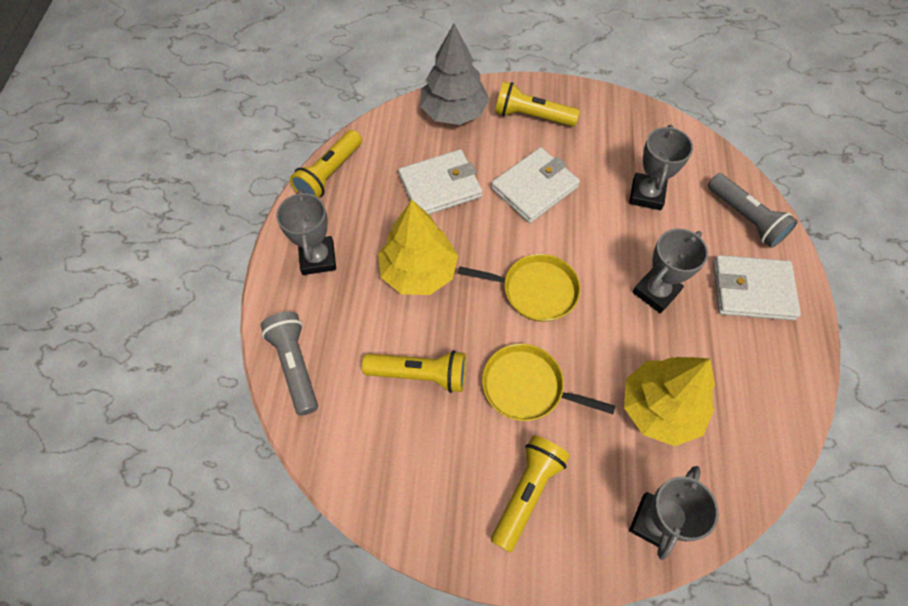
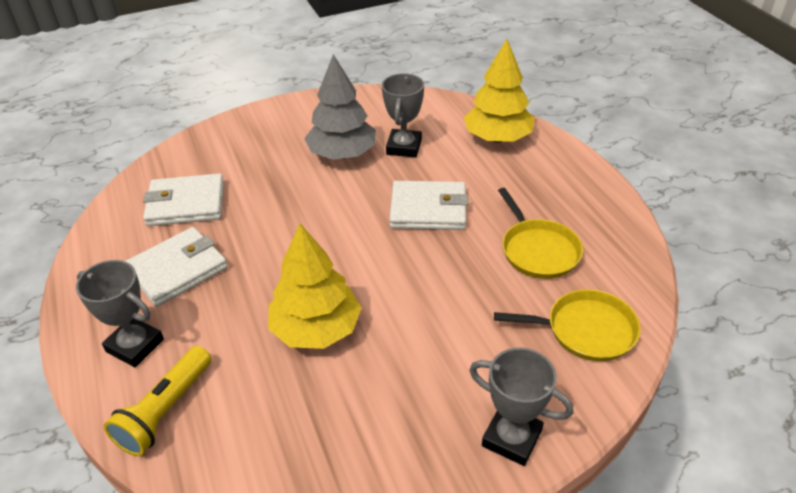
grey flashlight: 2 -> 0
grey trophy: 4 -> 3
yellow flashlight: 4 -> 1

